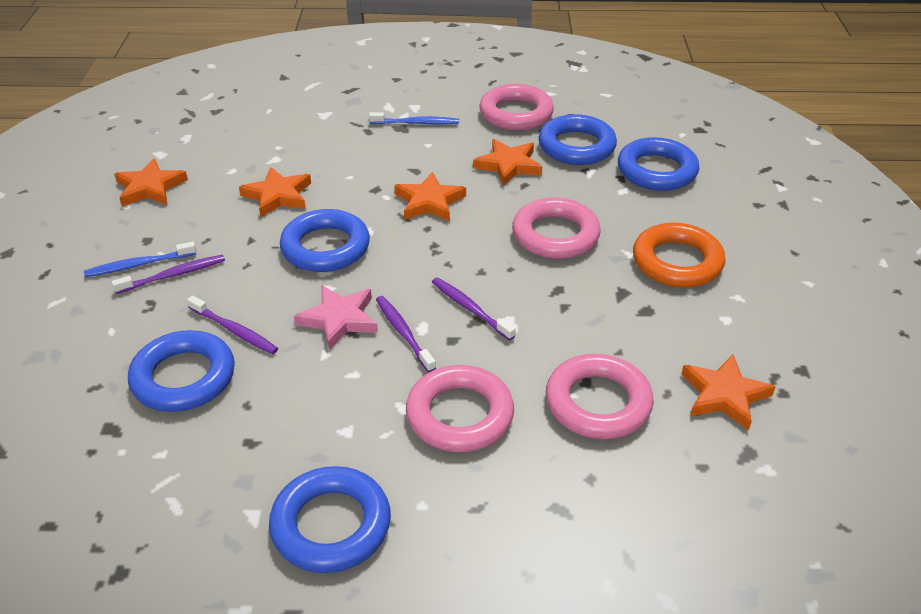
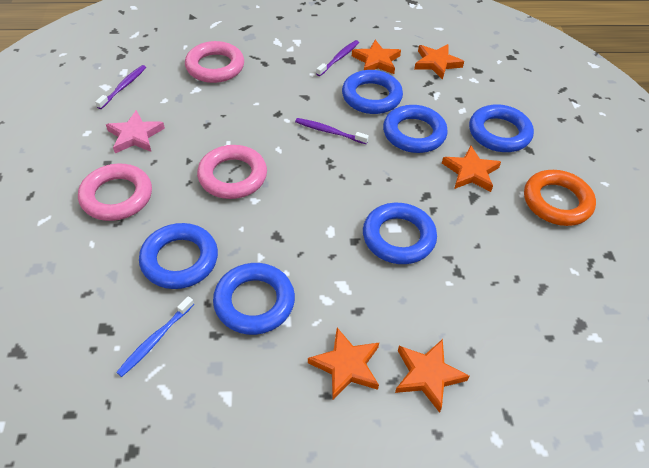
blue ring: 5 -> 6
blue toothbrush: 2 -> 1
pink ring: 4 -> 3
purple toothbrush: 4 -> 3

